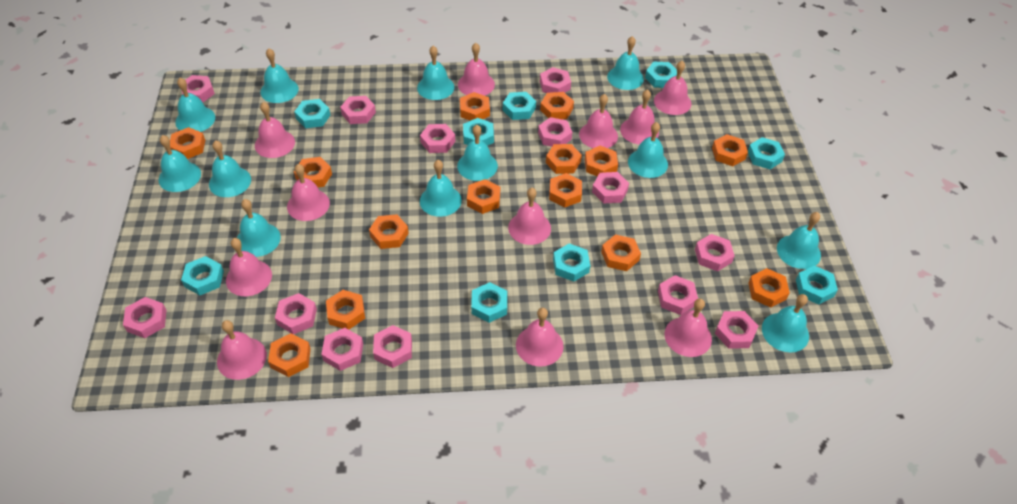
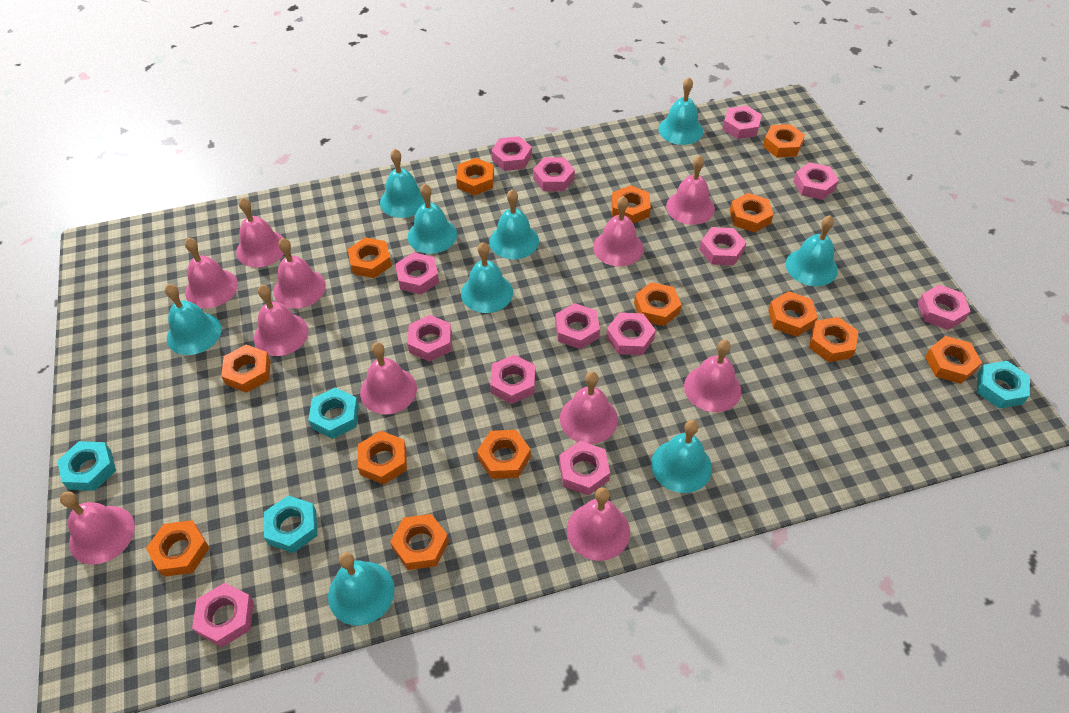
turquoise bell: 12 -> 9
turquoise nut: 9 -> 4

